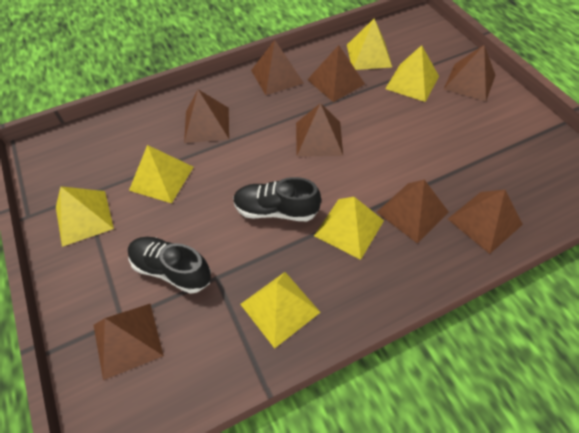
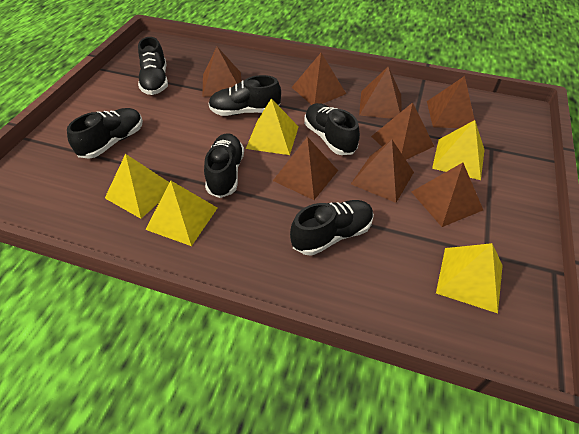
black shoe: 2 -> 6
yellow pyramid: 6 -> 5

